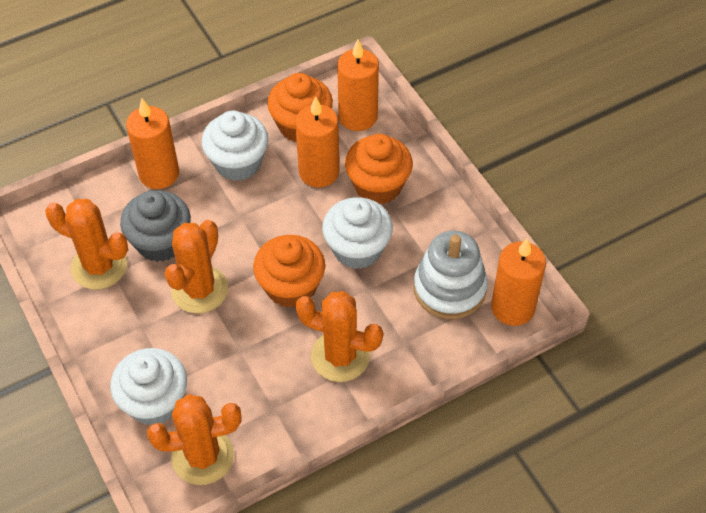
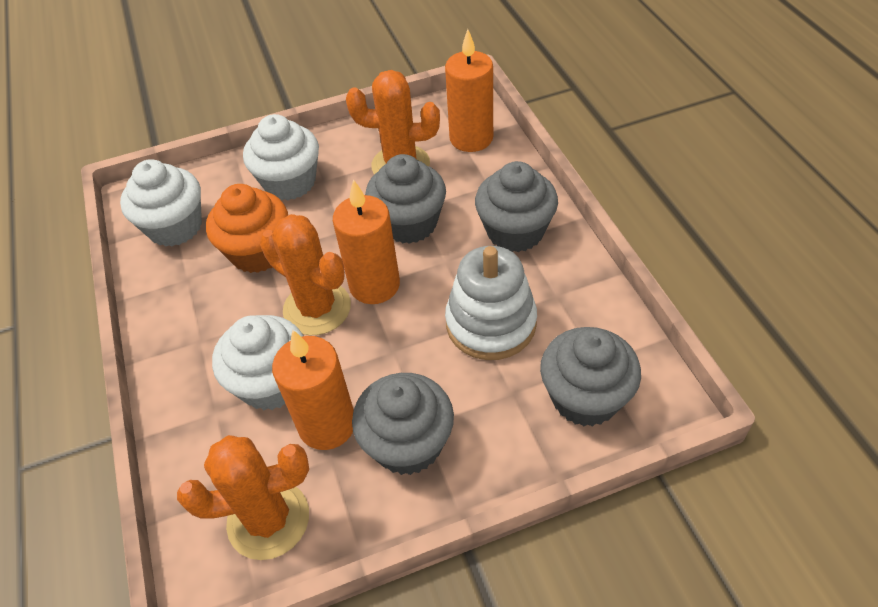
grey cupcake: 1 -> 4
orange cactus: 4 -> 3
orange candle: 4 -> 3
orange cupcake: 3 -> 1

